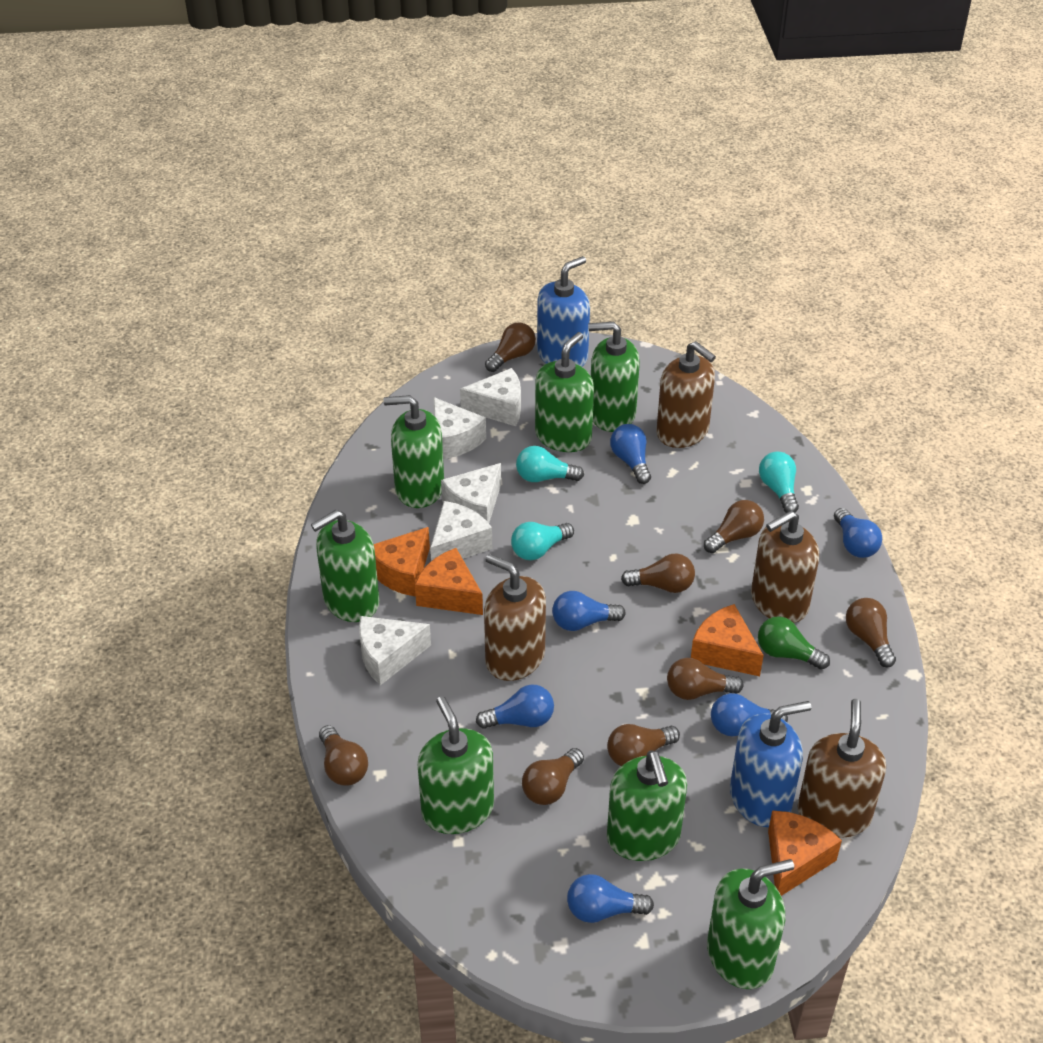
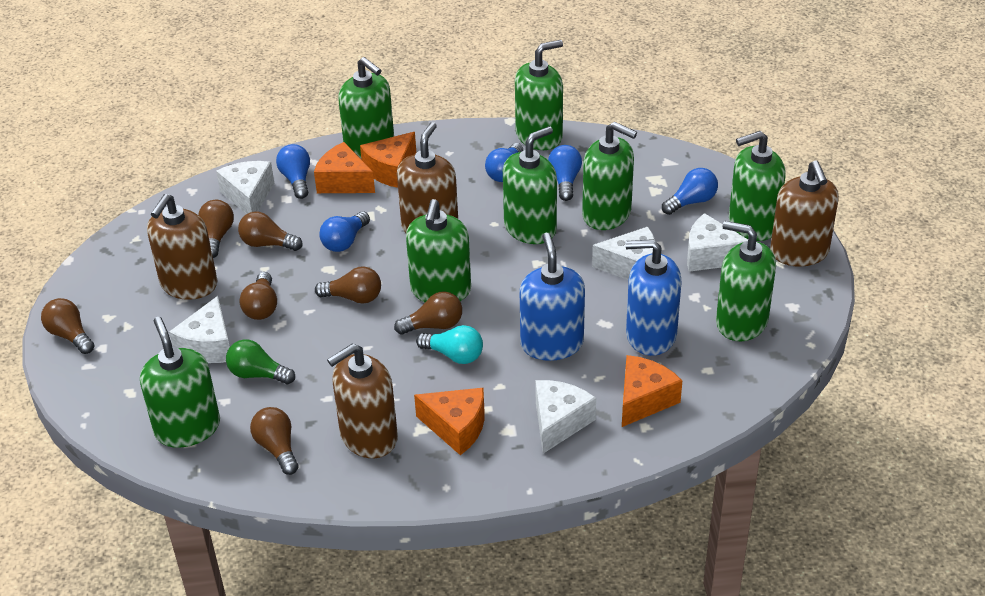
blue light bulb: 6 -> 5
brown light bulb: 8 -> 7
green soap dispenser: 7 -> 8
turquoise light bulb: 3 -> 1

